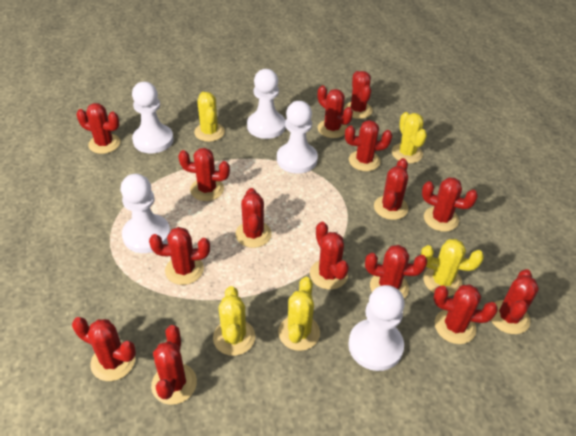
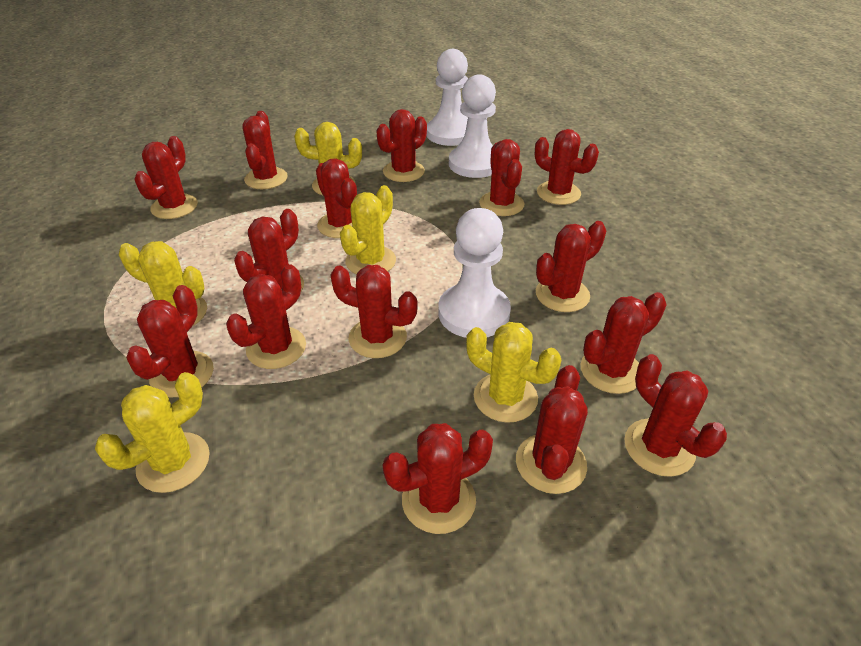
white pawn: 5 -> 3

